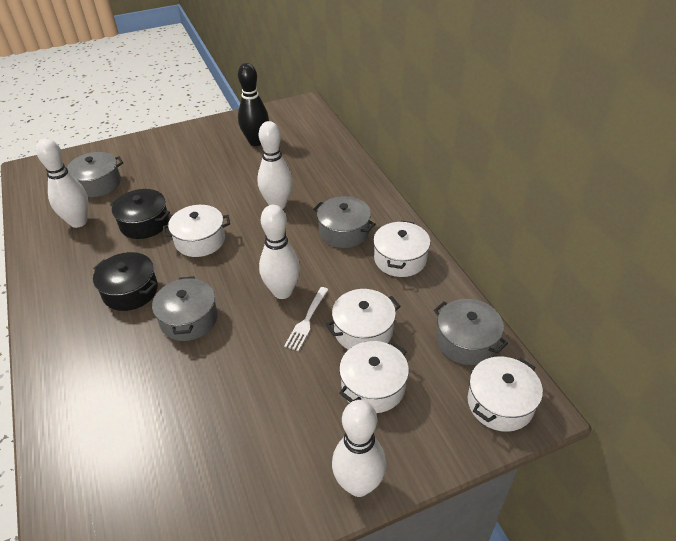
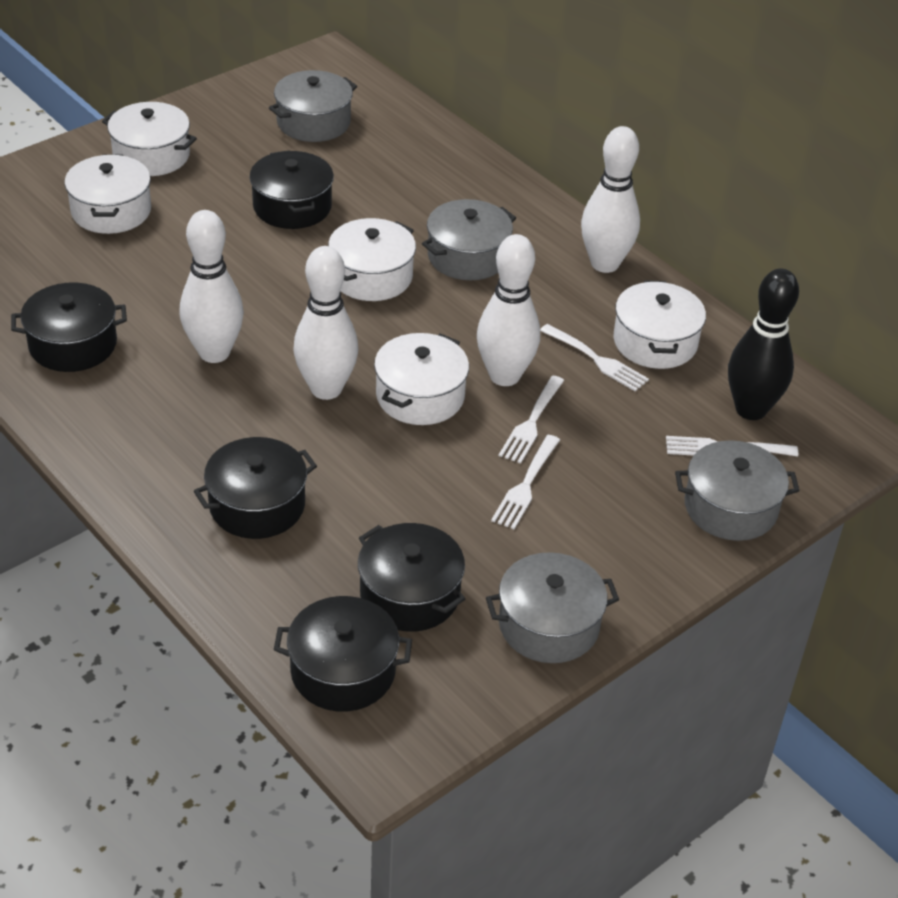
black pot: 2 -> 5
white fork: 1 -> 4

